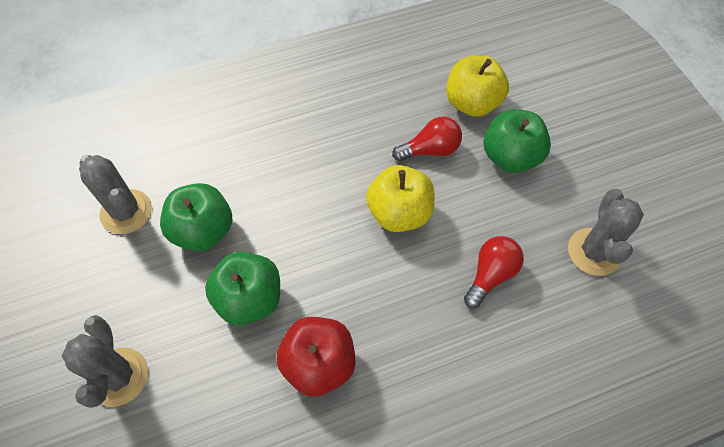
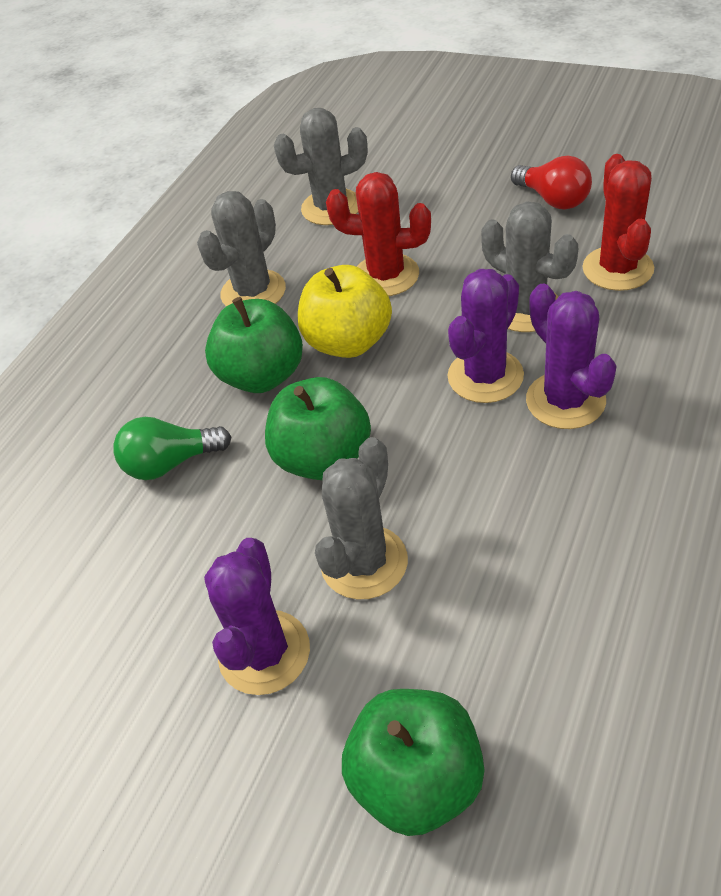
green light bulb: 0 -> 1
grey cactus: 3 -> 4
purple cactus: 0 -> 3
red apple: 1 -> 0
red cactus: 0 -> 2
red light bulb: 2 -> 1
yellow apple: 2 -> 1

